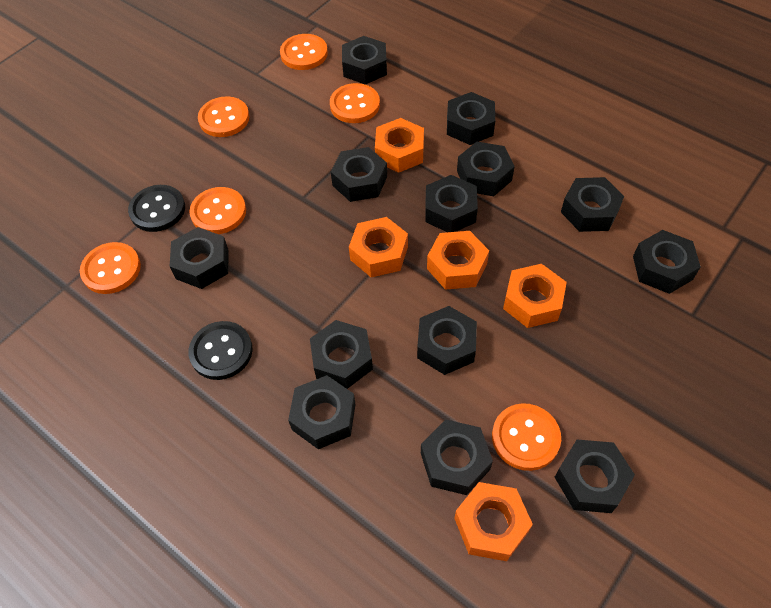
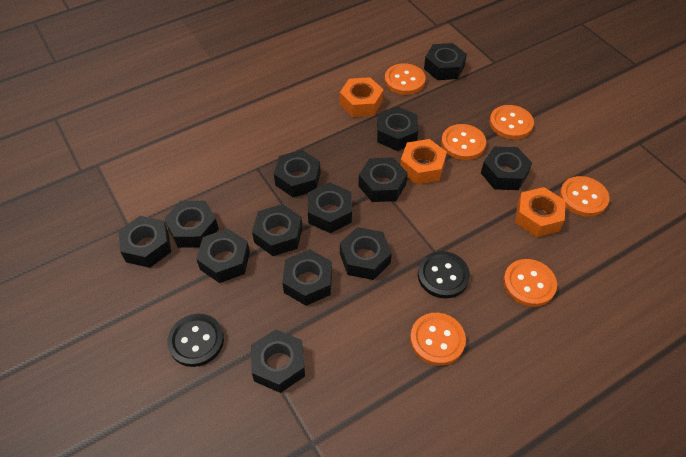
orange nut: 5 -> 3

